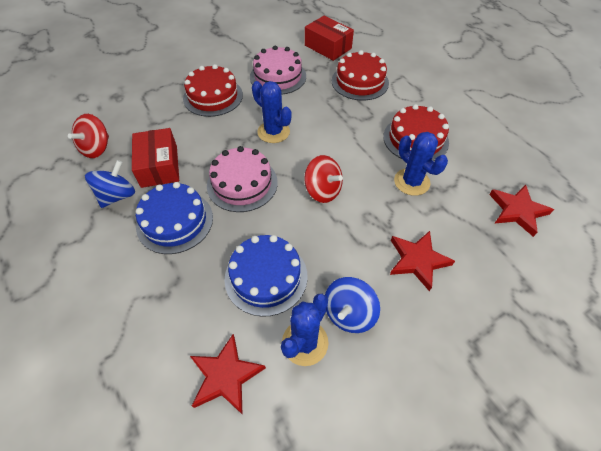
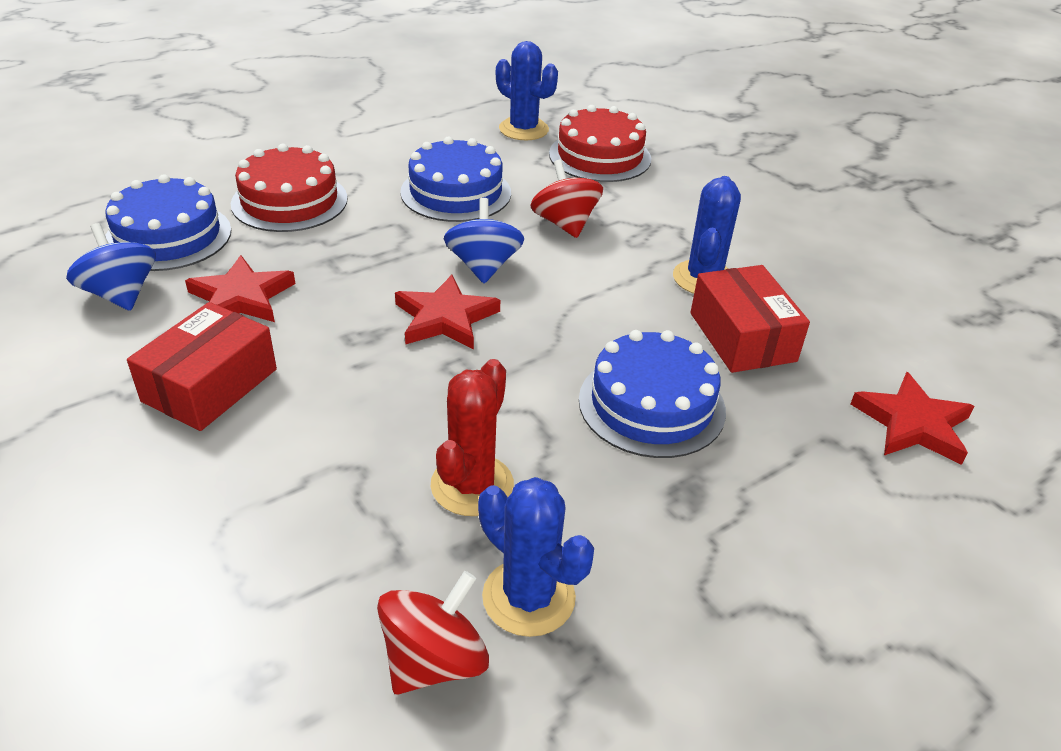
blue cake: 2 -> 3
pink cake: 2 -> 0
red cactus: 0 -> 1
red cake: 3 -> 2

